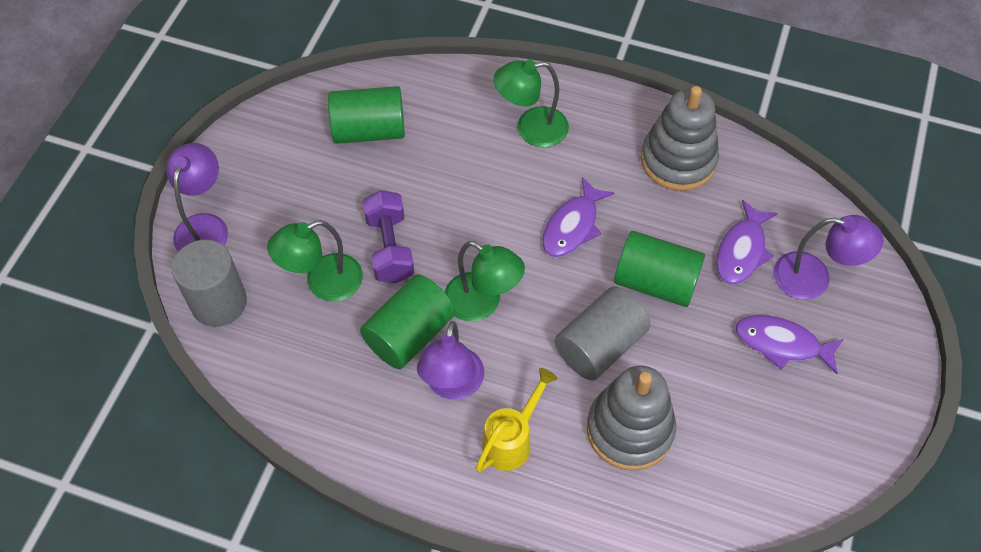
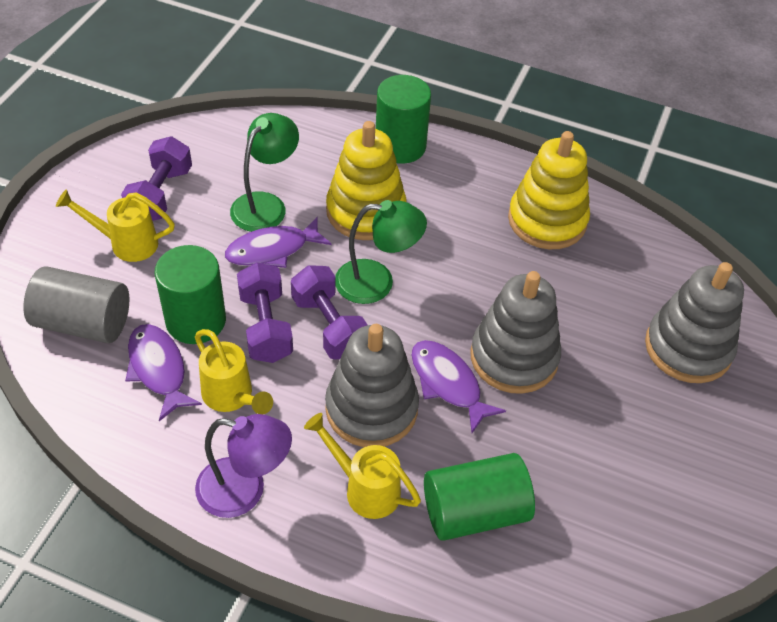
green lamp: 3 -> 2
grey cylinder: 2 -> 1
grey stacking toy: 2 -> 3
purple dumbbell: 1 -> 3
purple lamp: 3 -> 1
yellow stacking toy: 0 -> 2
yellow watering can: 1 -> 3

